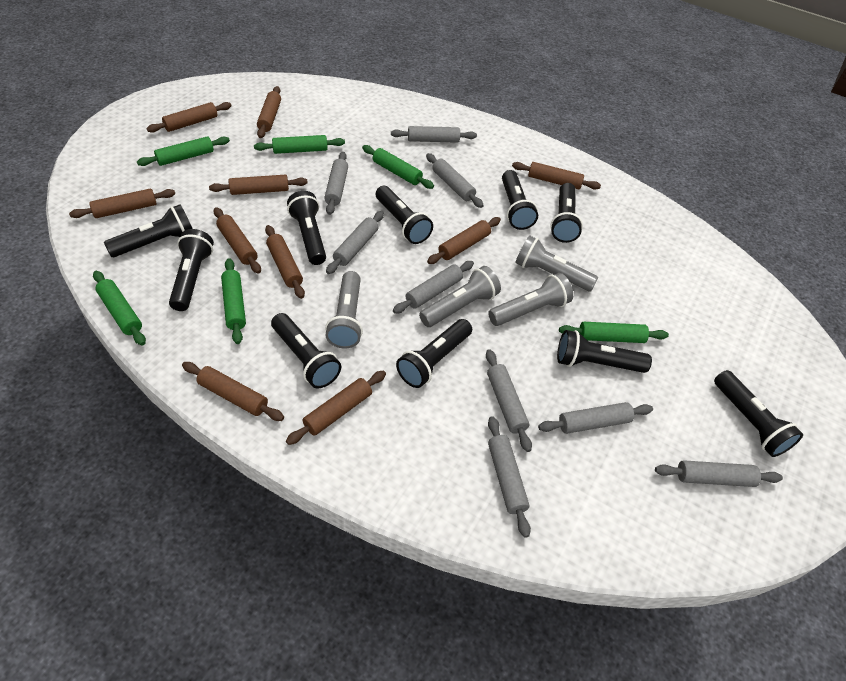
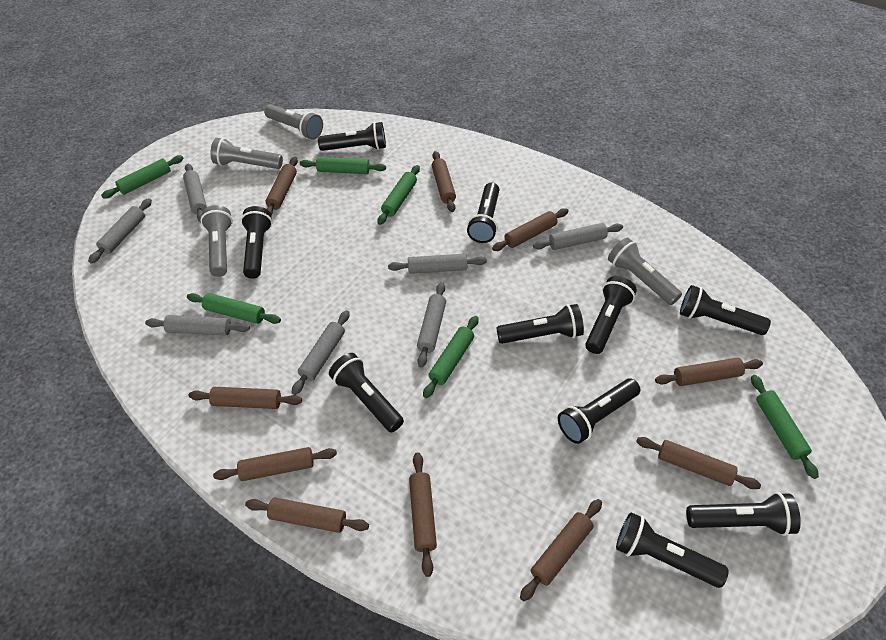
grey rolling pin: 9 -> 7

